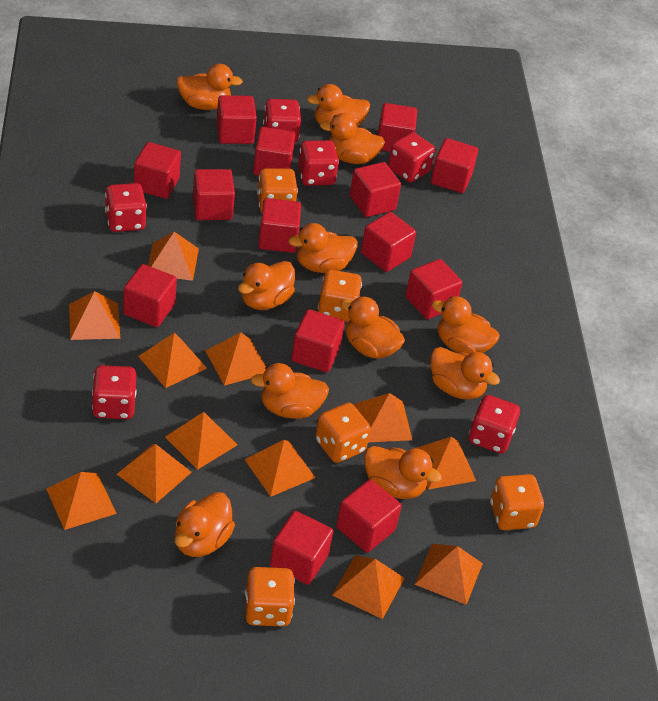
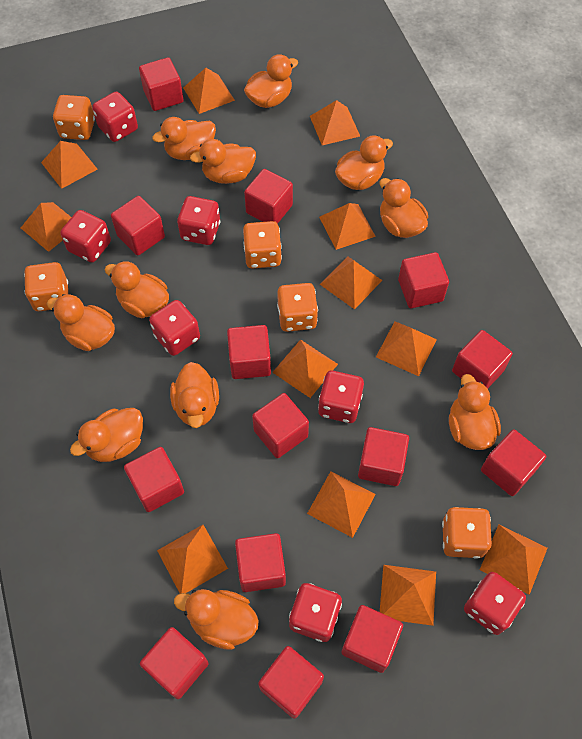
red dice: 6 -> 7

